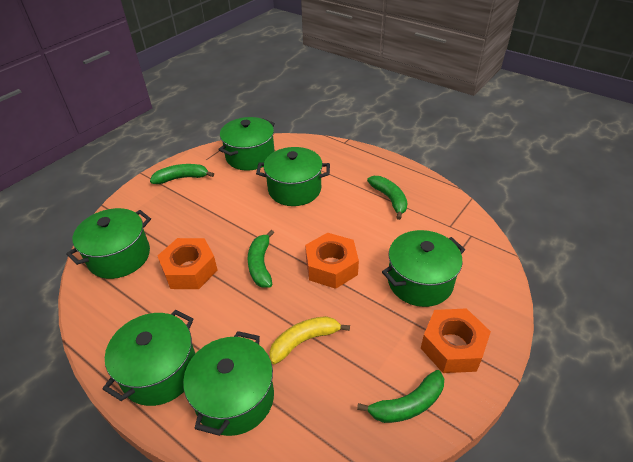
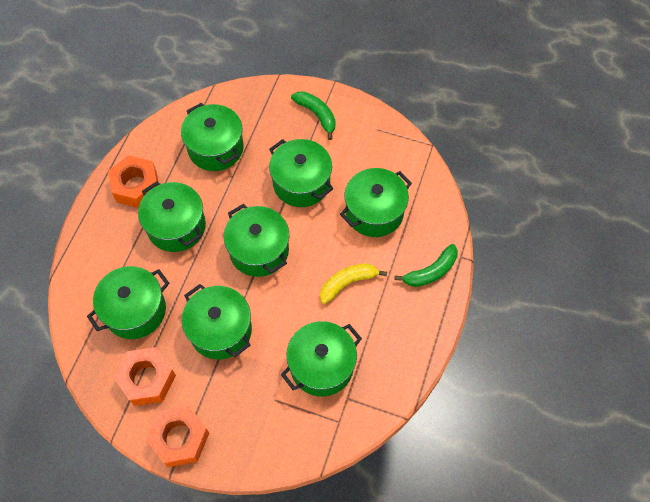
green banana: 4 -> 2
green pot: 6 -> 8

